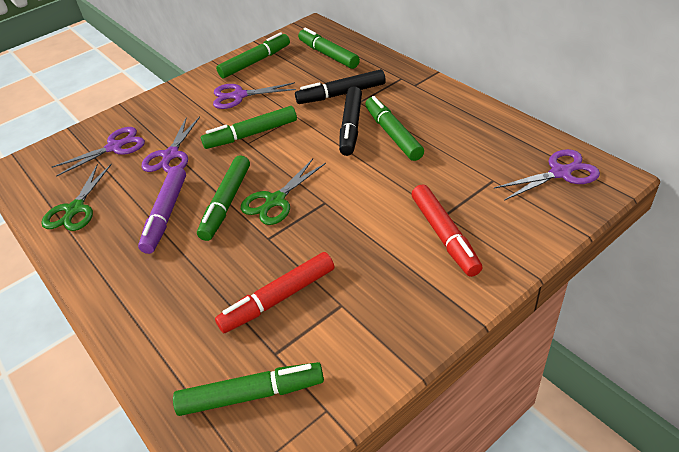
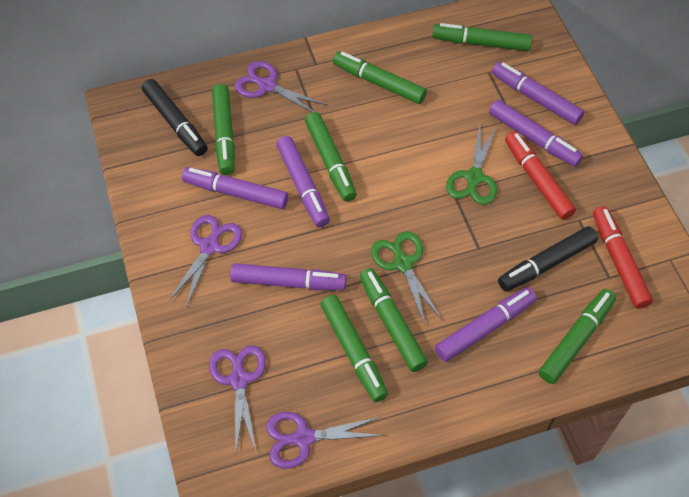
green marker: 6 -> 7
purple marker: 1 -> 6

